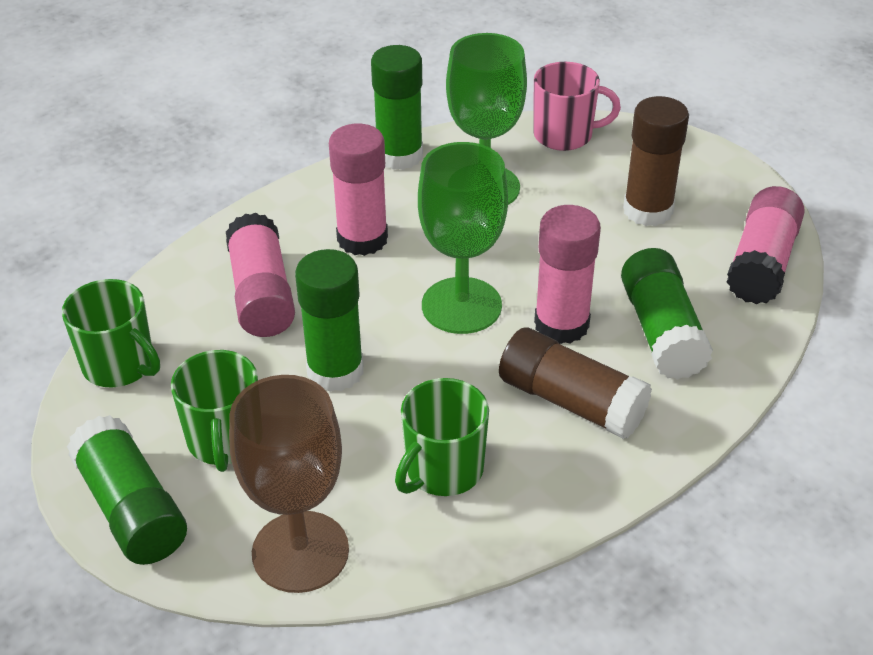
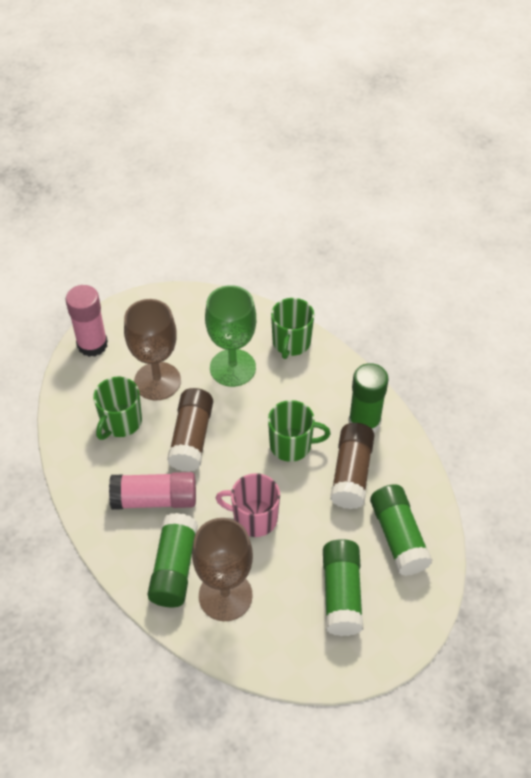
brown goblet: 1 -> 2
green goblet: 2 -> 1
pink glue stick: 4 -> 2

